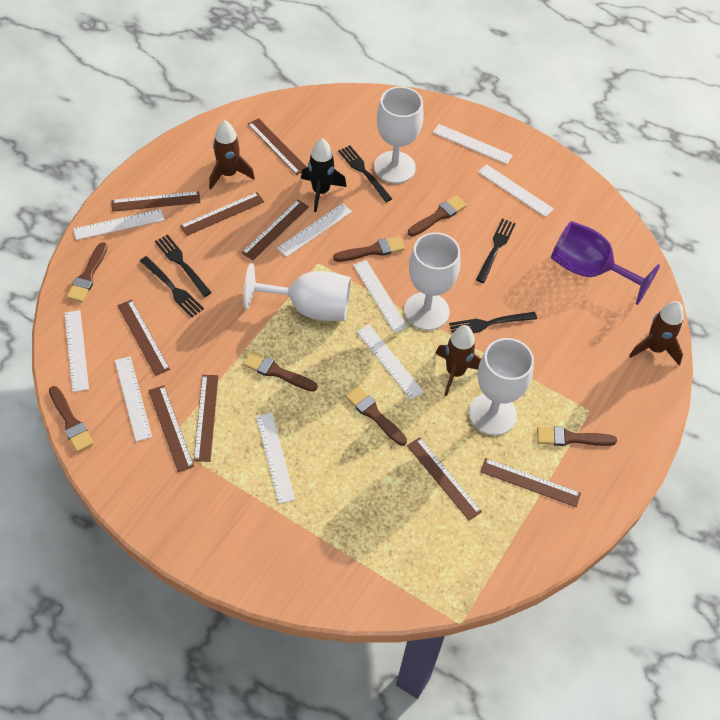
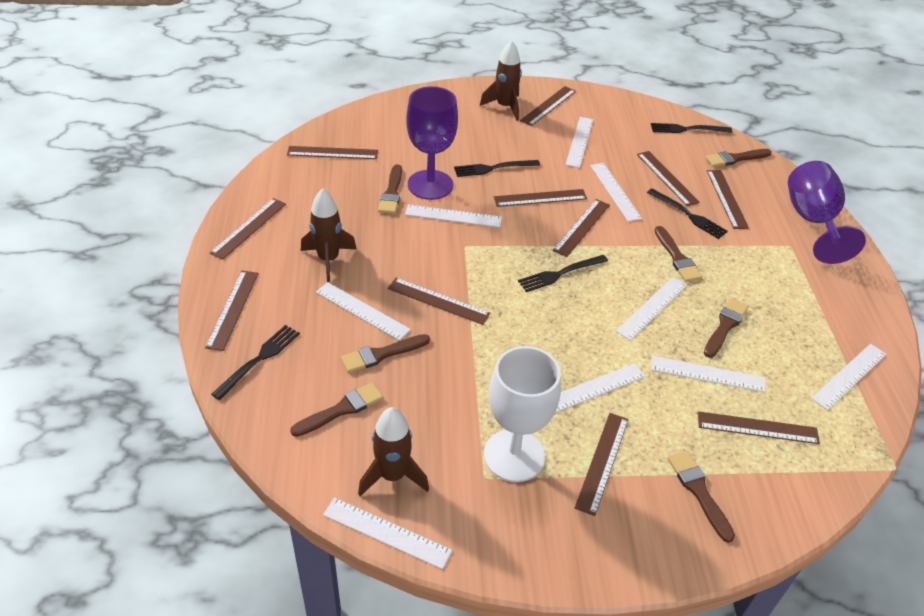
black rocket: 1 -> 0
brown ruler: 9 -> 11
purple goblet: 1 -> 2
white goblet: 4 -> 1

